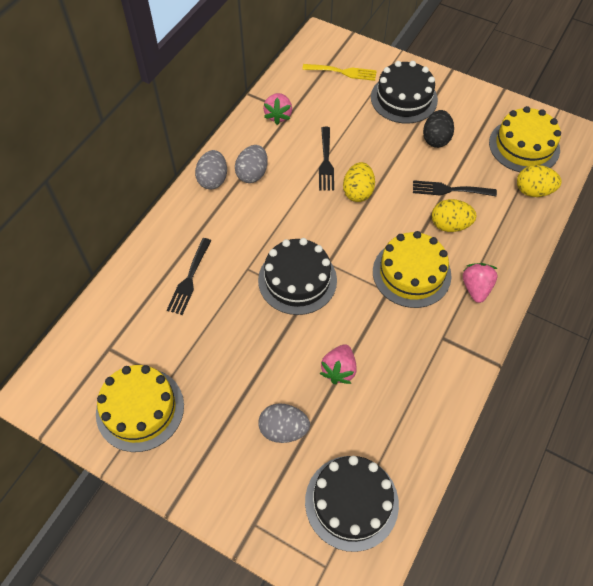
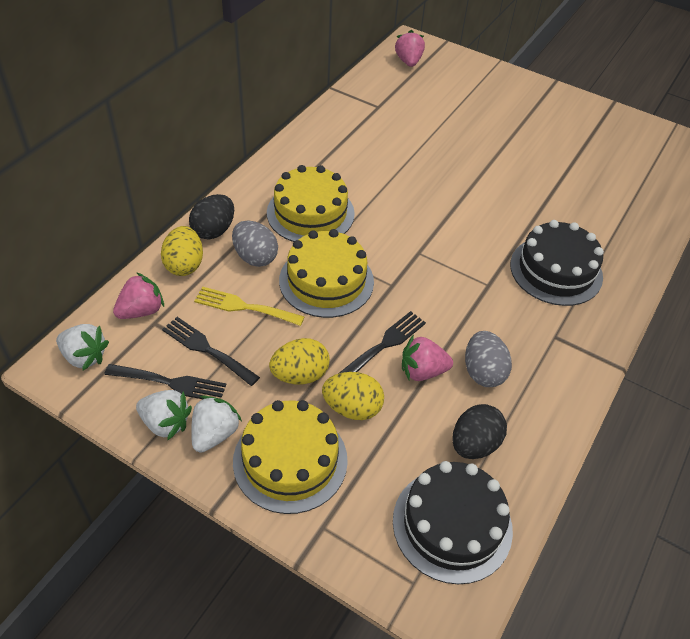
black cake: 3 -> 2
black egg: 1 -> 2
grey egg: 3 -> 2
white strawberry: 0 -> 3

